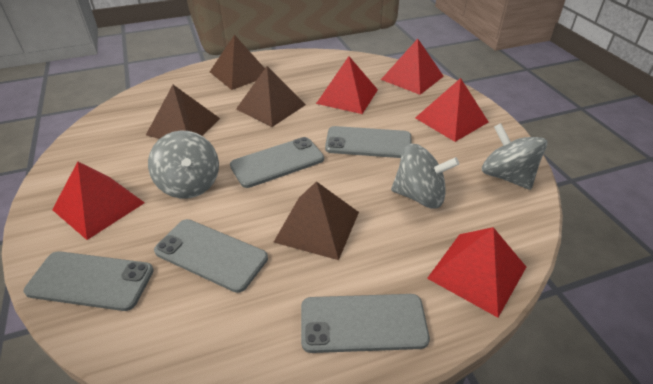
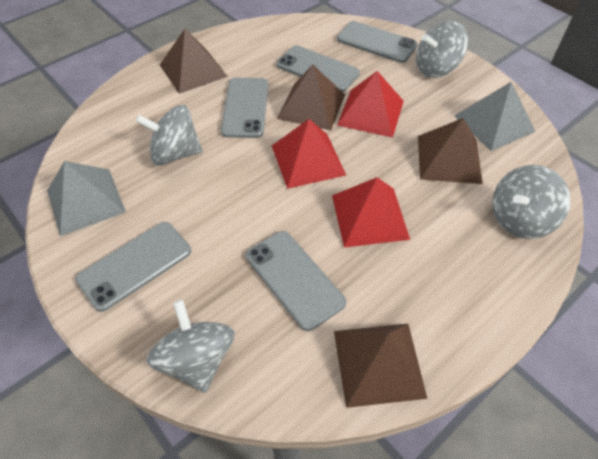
grey pyramid: 0 -> 2
grey spinning top: 3 -> 4
red pyramid: 5 -> 3

